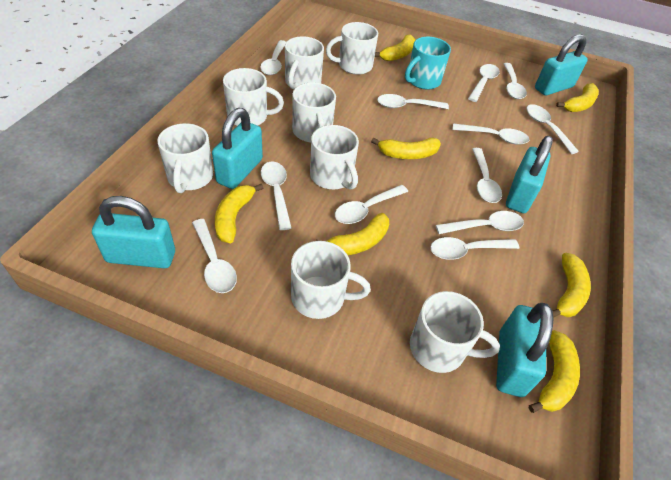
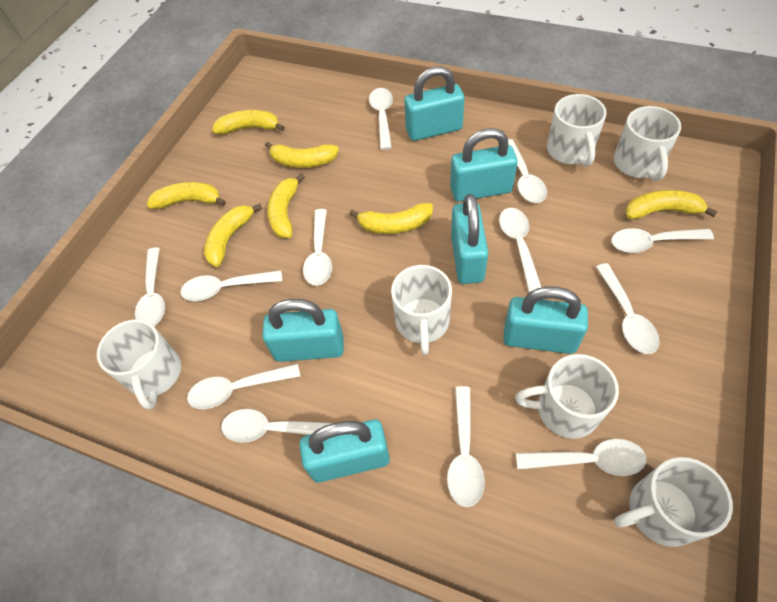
turquoise mug: 1 -> 0
turquoise padlock: 5 -> 6
white mug: 8 -> 6

